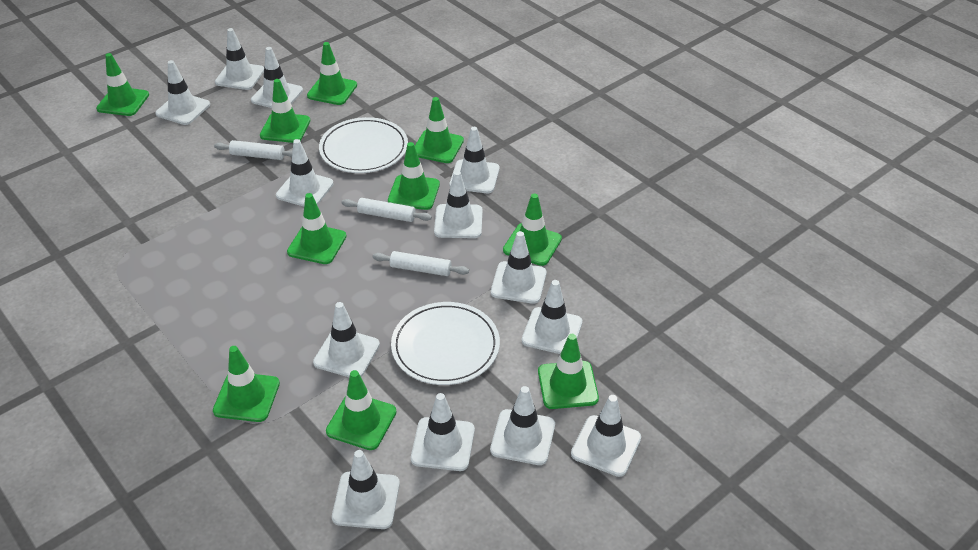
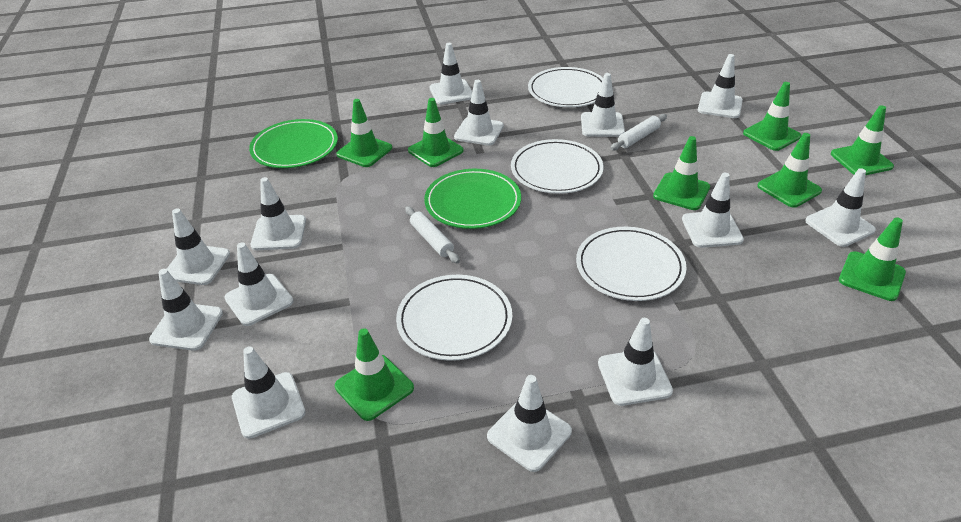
green plate: 0 -> 2
green traffic cone: 10 -> 8
white plate: 2 -> 4
white rolling pin: 3 -> 2

